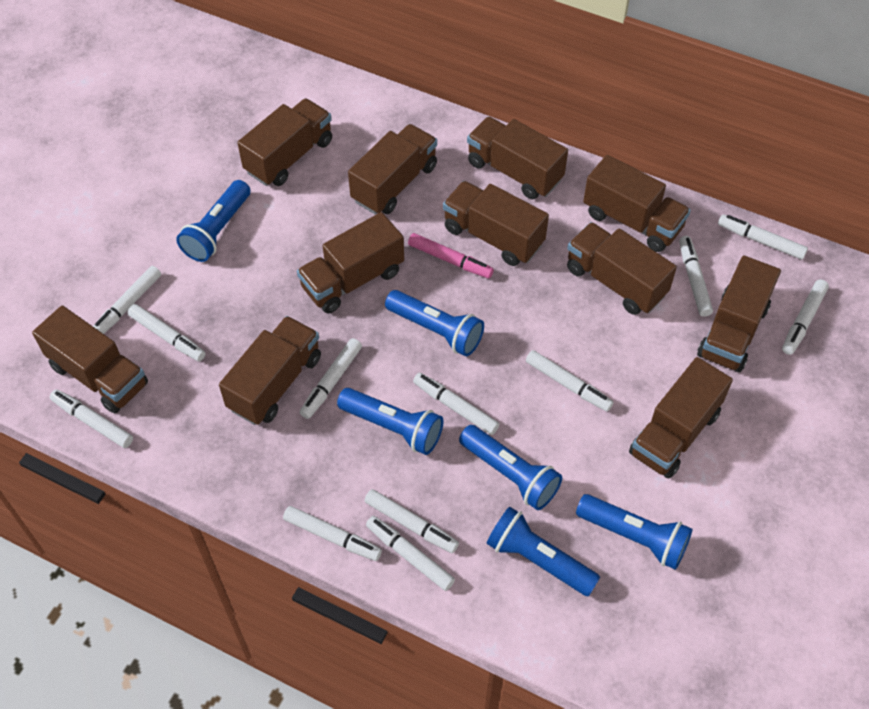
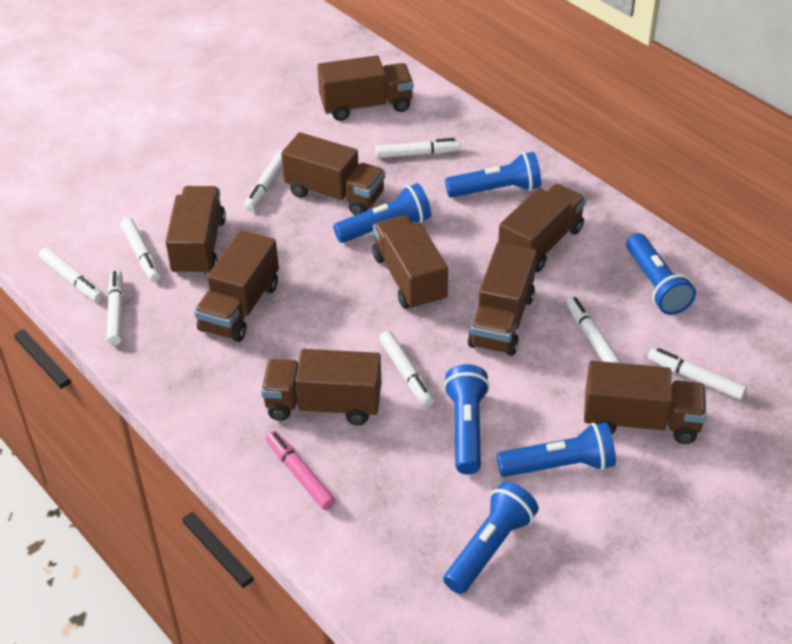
brown truck: 11 -> 9
white marker: 12 -> 8

